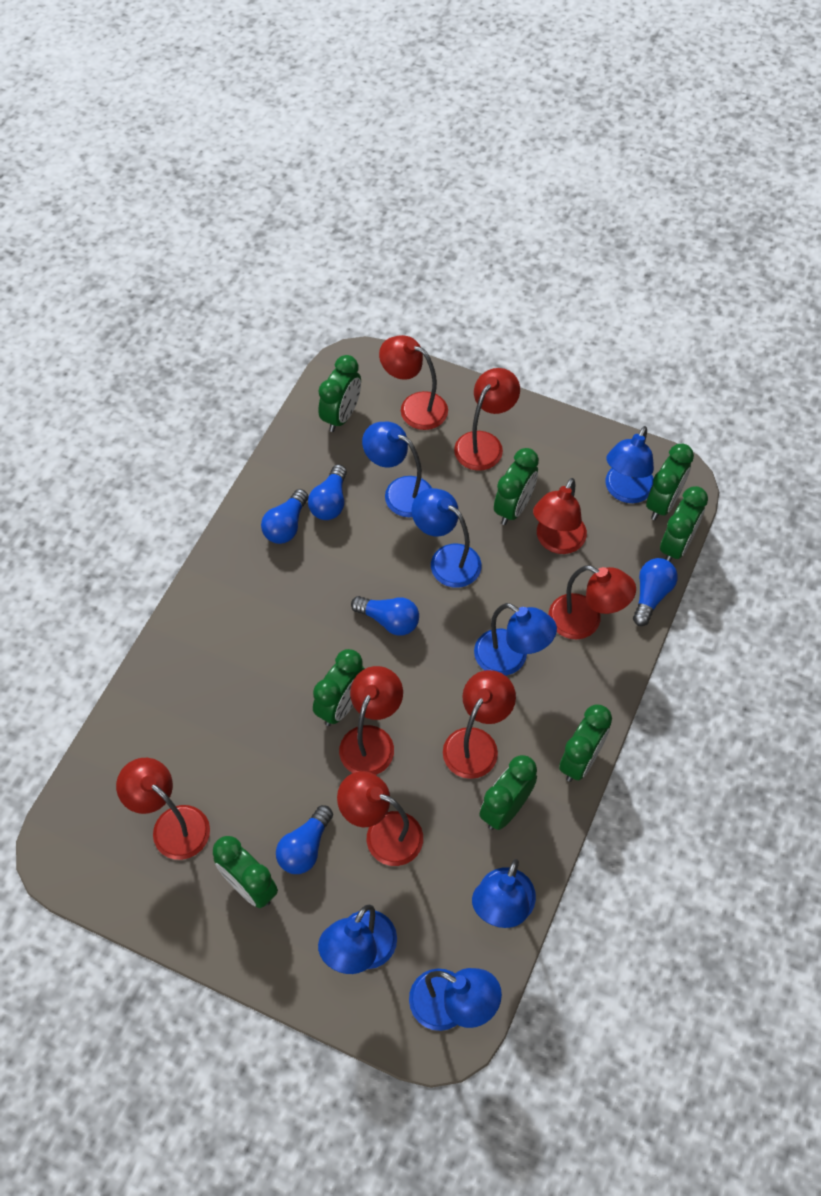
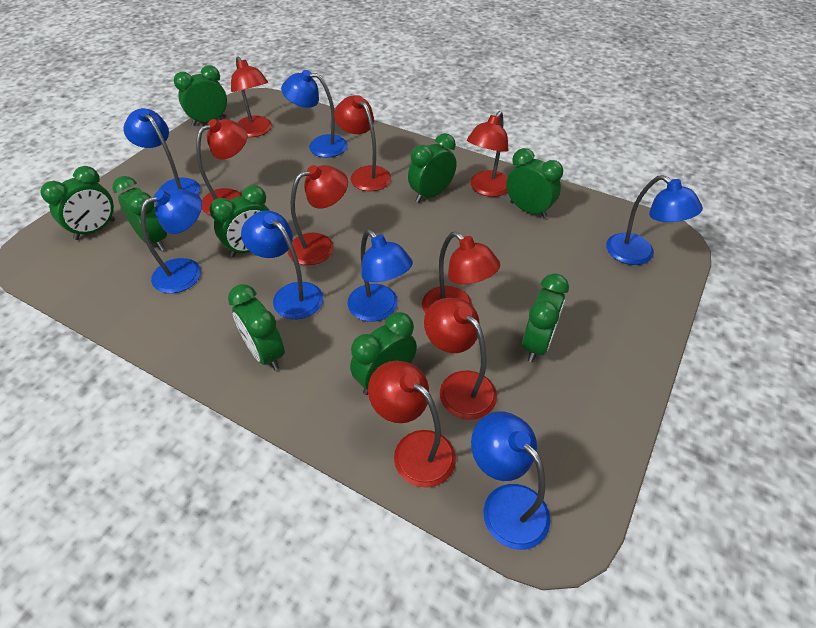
blue light bulb: 5 -> 0
green clock: 8 -> 9

